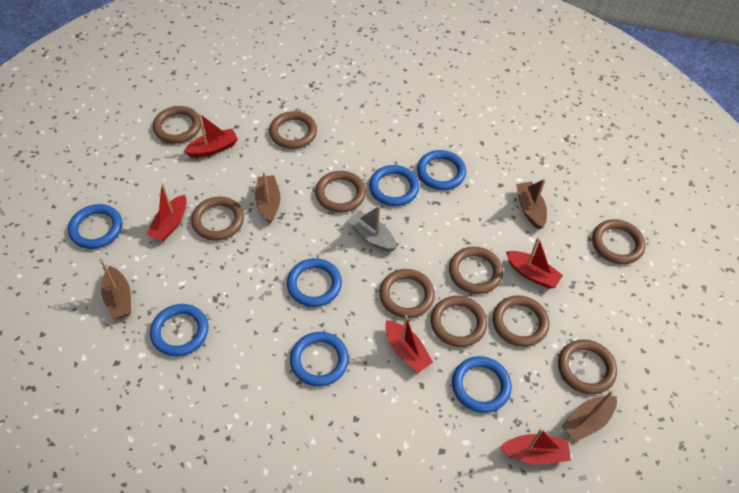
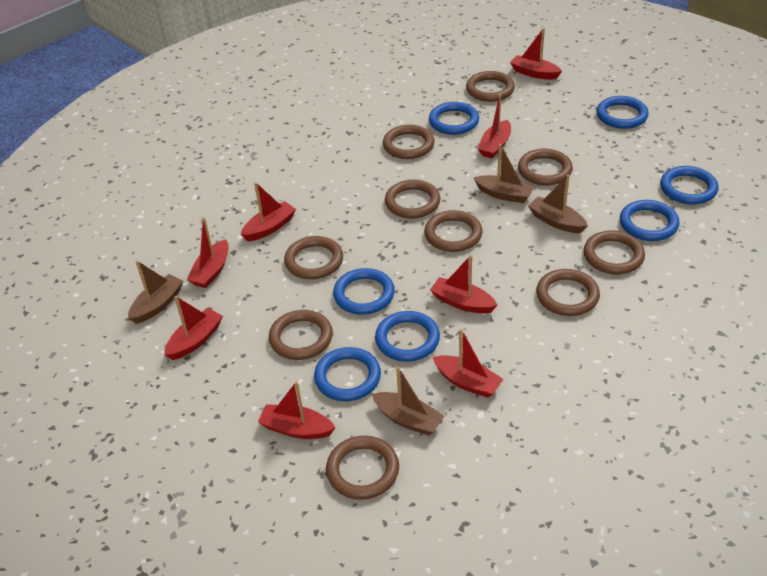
grey boat: 1 -> 0
red boat: 5 -> 8

